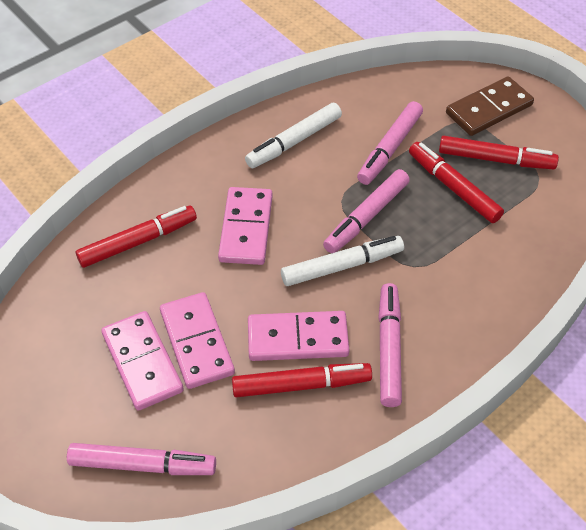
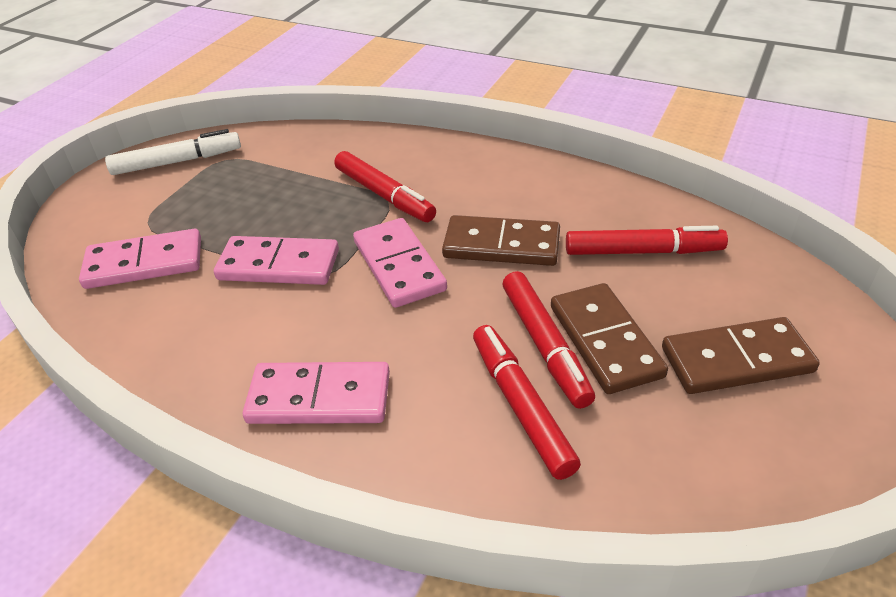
brown domino: 1 -> 3
pink marker: 4 -> 0
white marker: 2 -> 1

